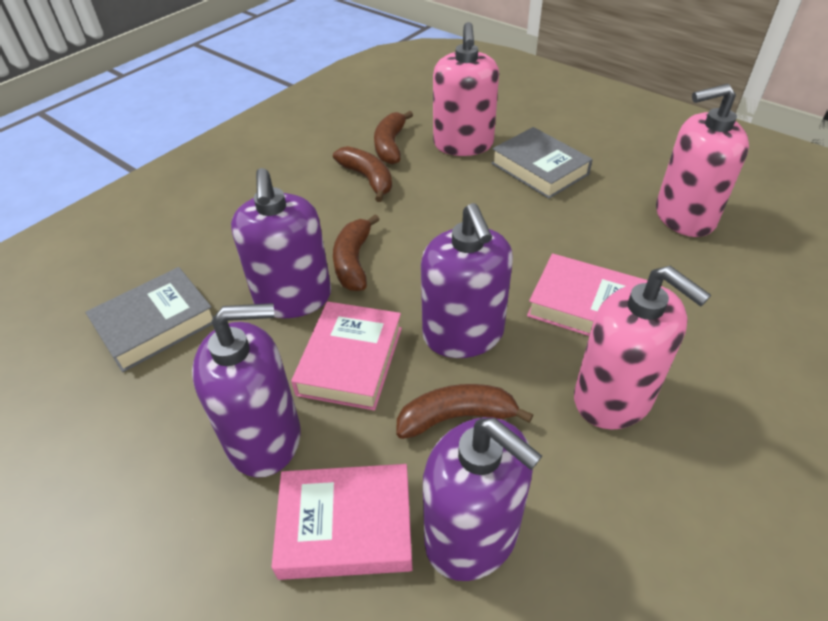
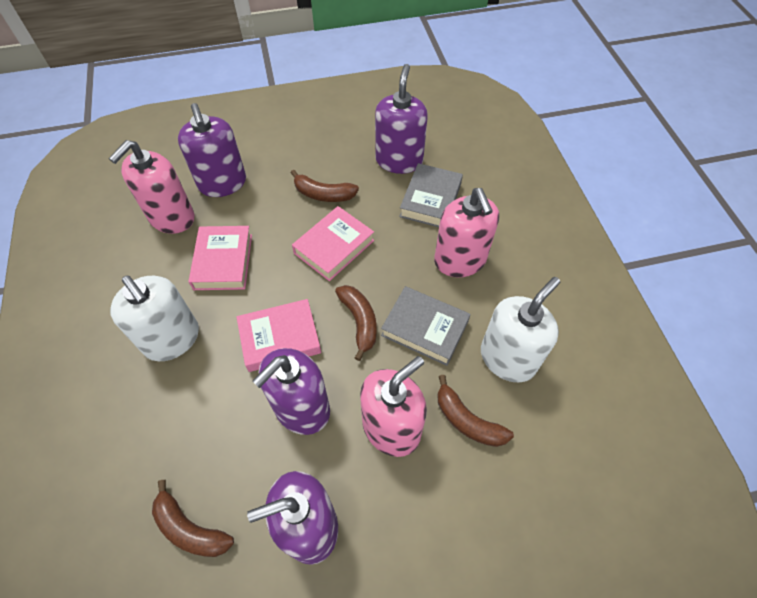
white soap dispenser: 0 -> 2

